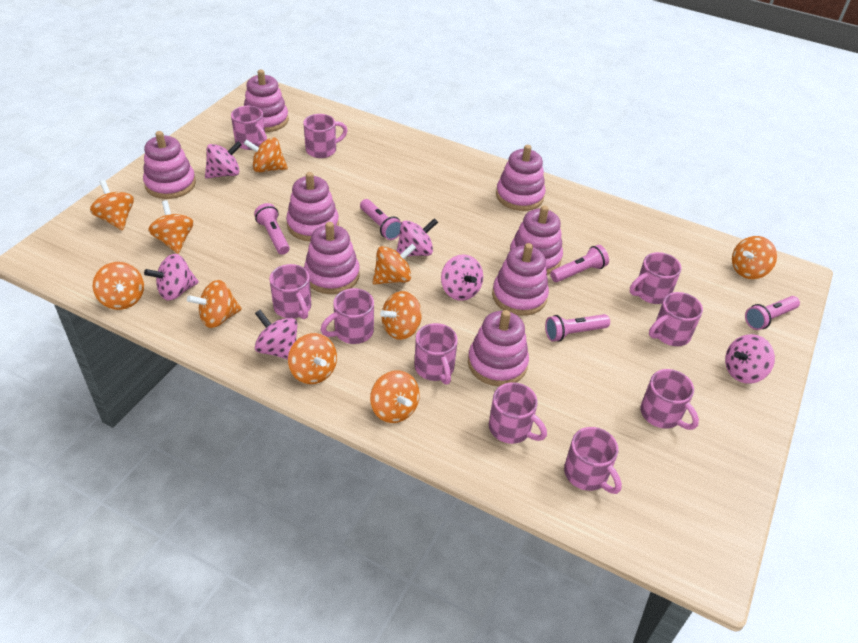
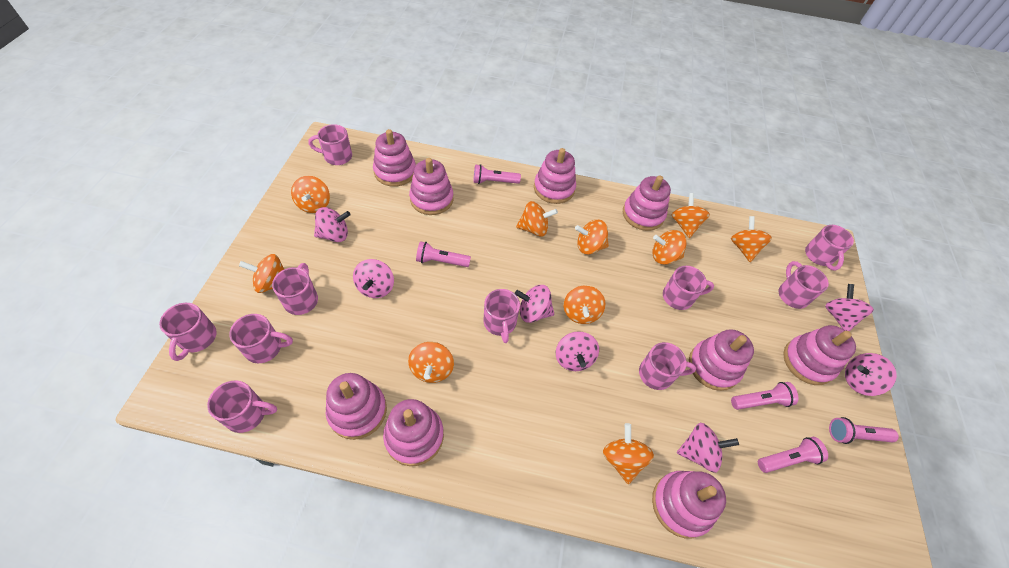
pink spinning top: 6 -> 7
pink stacking toy: 8 -> 9

